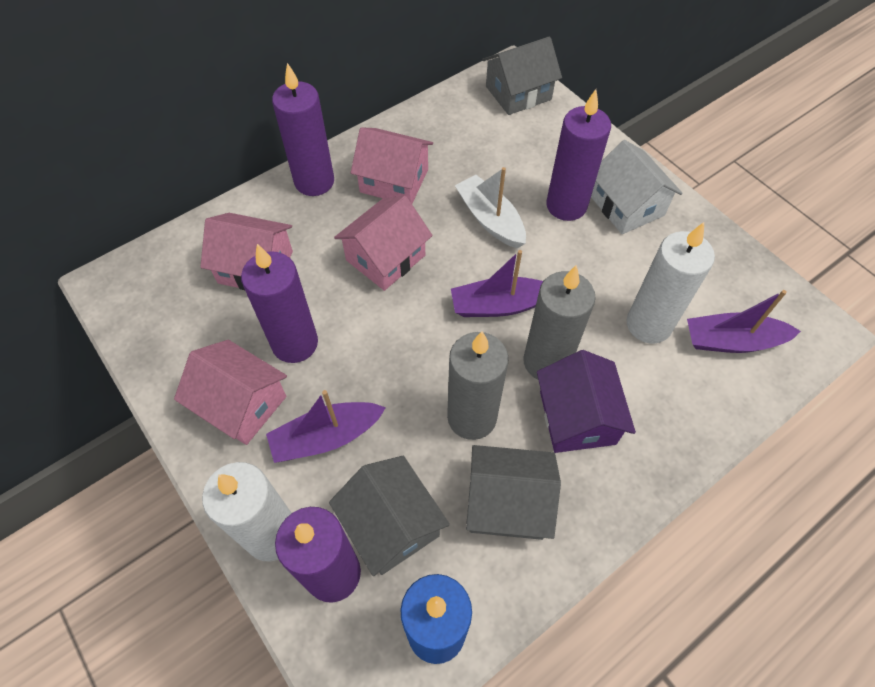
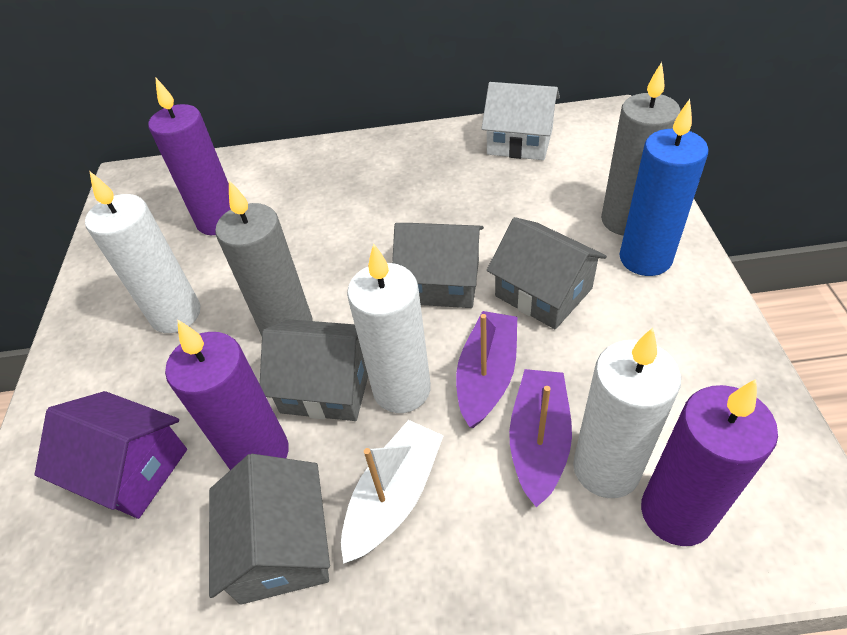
grey house: 3 -> 4
pink house: 4 -> 0
purple boat: 3 -> 2
purple candle: 4 -> 3
white candle: 2 -> 3

